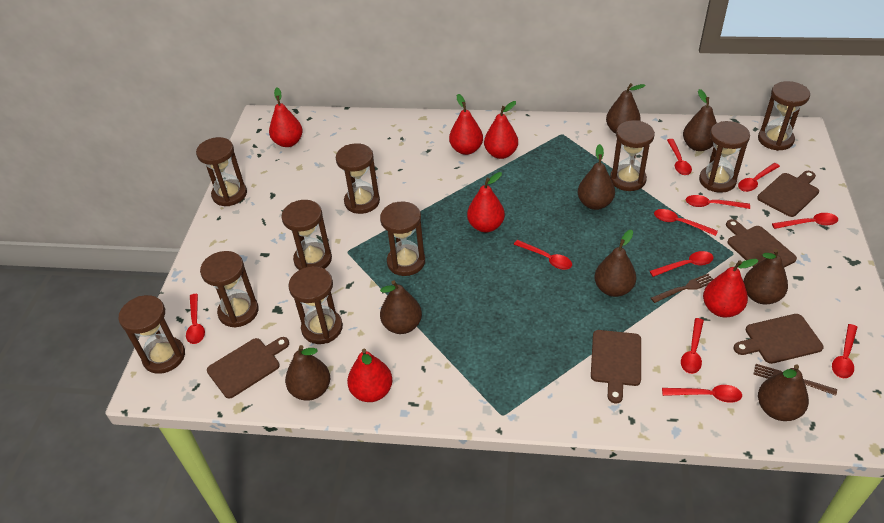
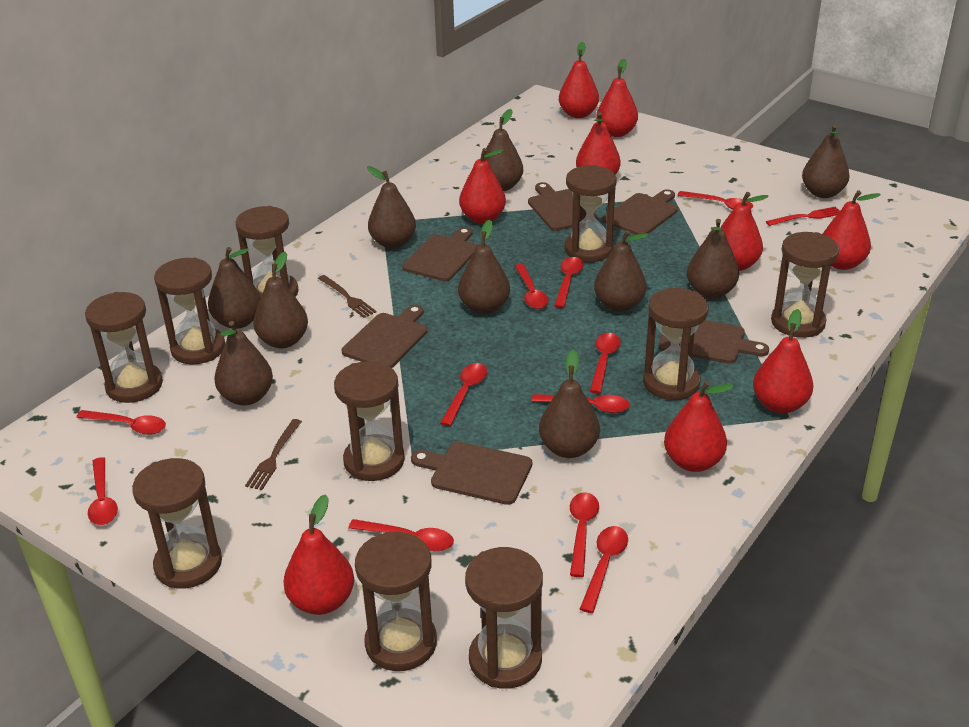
brown cutting board: 5 -> 6
brown pear: 8 -> 10
red fork: 0 -> 1
red pear: 6 -> 9

